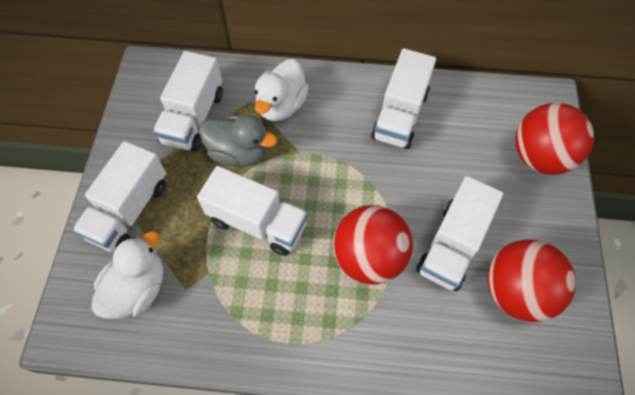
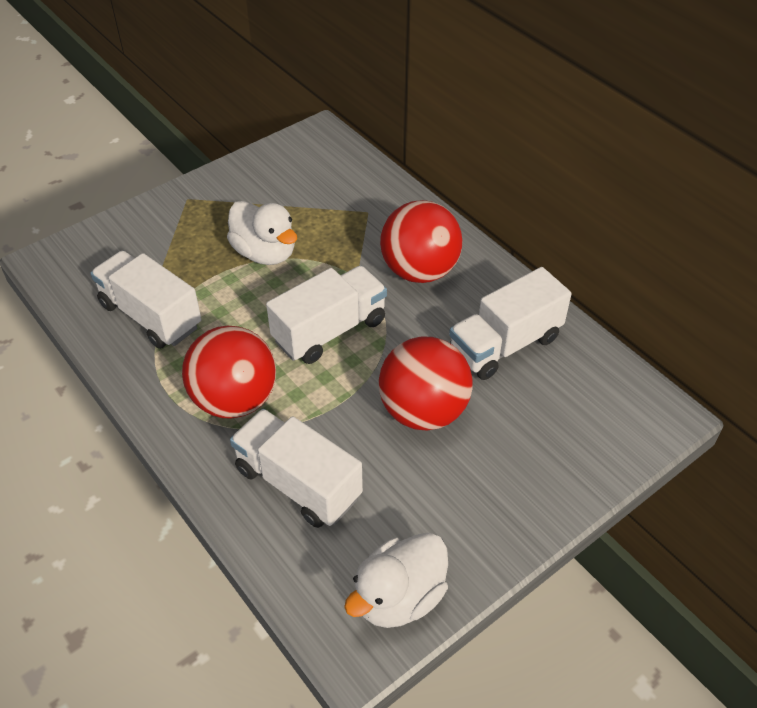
grey duck: 1 -> 0
white truck: 5 -> 4

